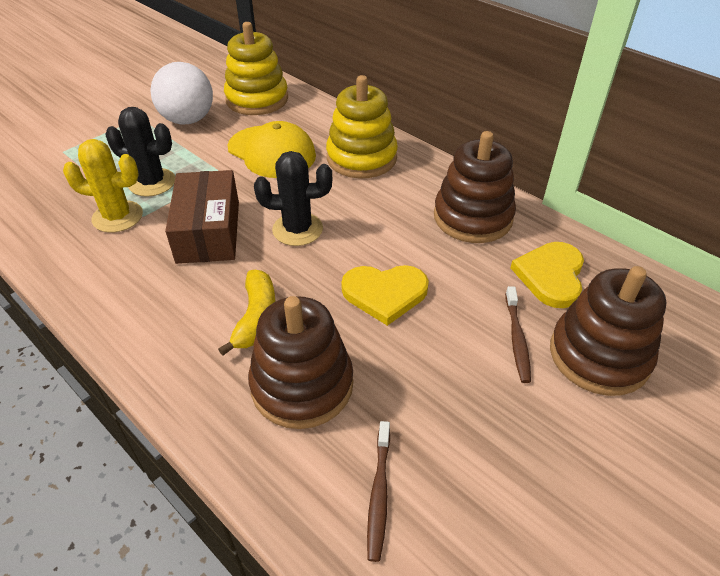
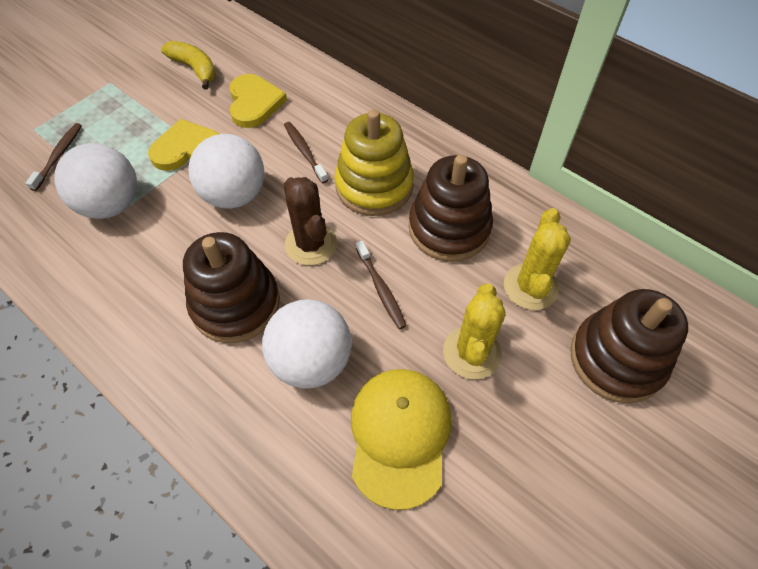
black cactus: 2 -> 0
brown box: 1 -> 0
brown cactus: 0 -> 1
brown toothbrush: 2 -> 3
white ball: 1 -> 3
yellow cactus: 1 -> 2
yellow stacking toy: 2 -> 1

